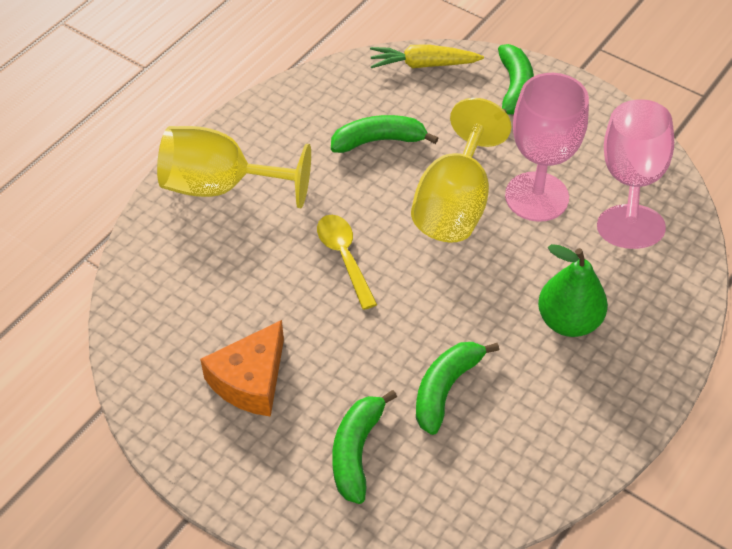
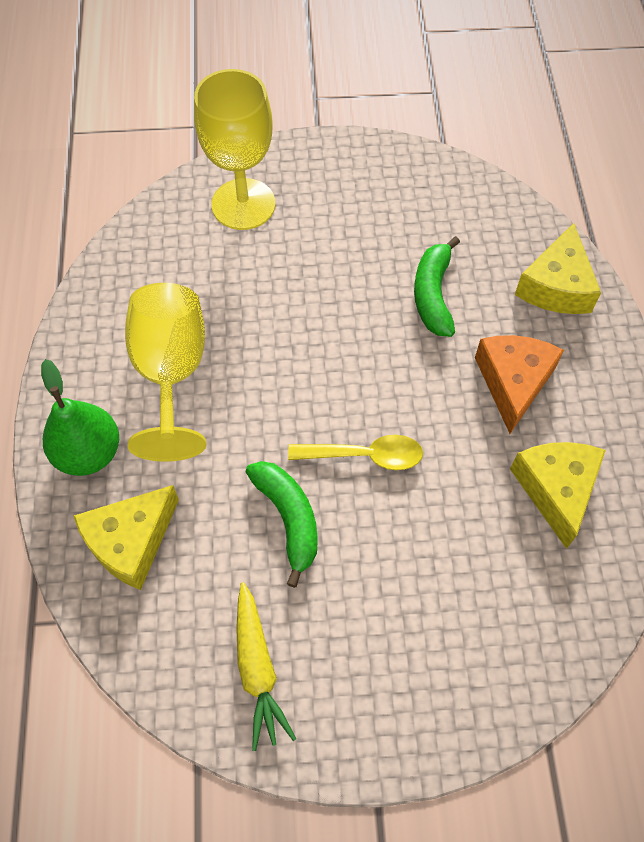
green banana: 4 -> 2
pink goblet: 2 -> 0
yellow cheese: 0 -> 3

